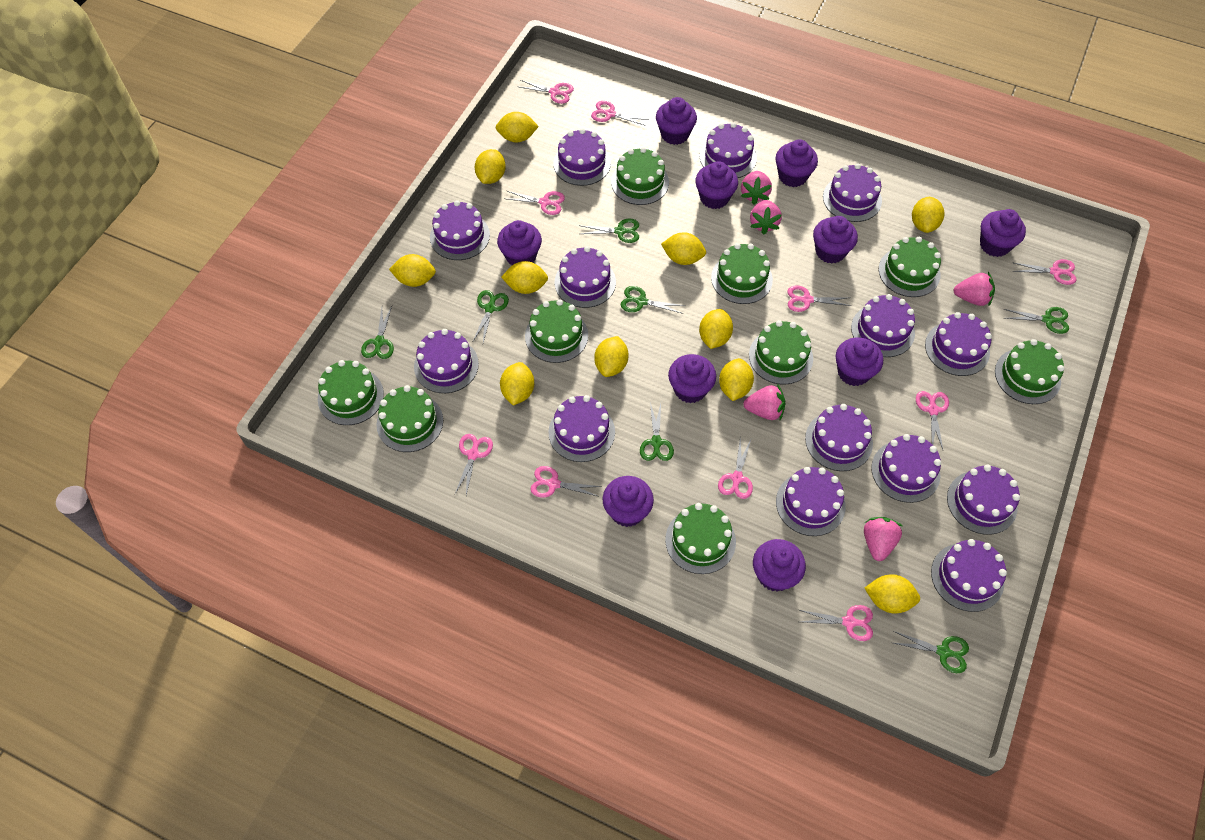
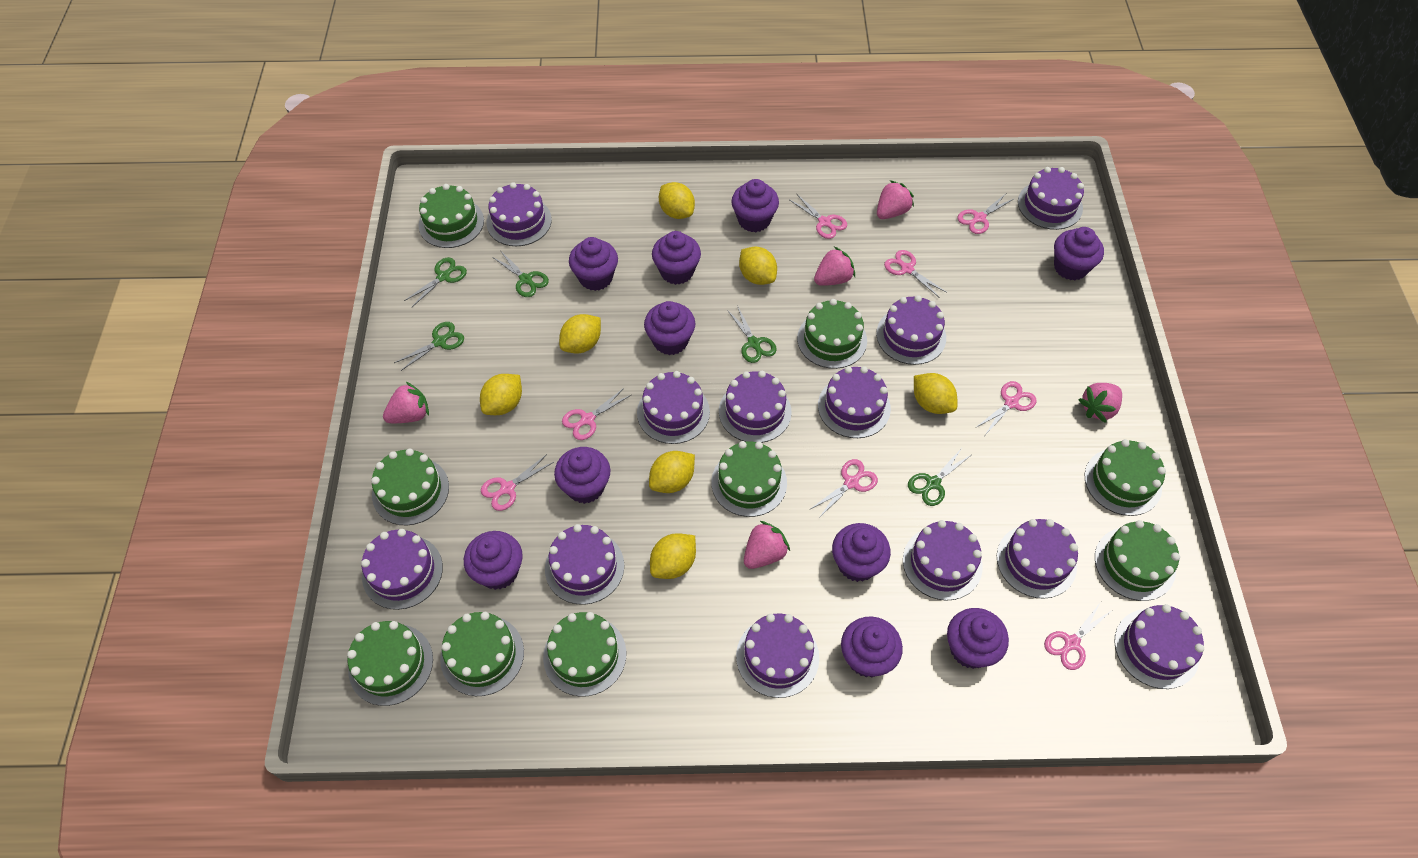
green scissors: 7 -> 5
pink scissors: 10 -> 8
purple cake: 14 -> 12
yellow lemon: 11 -> 7

